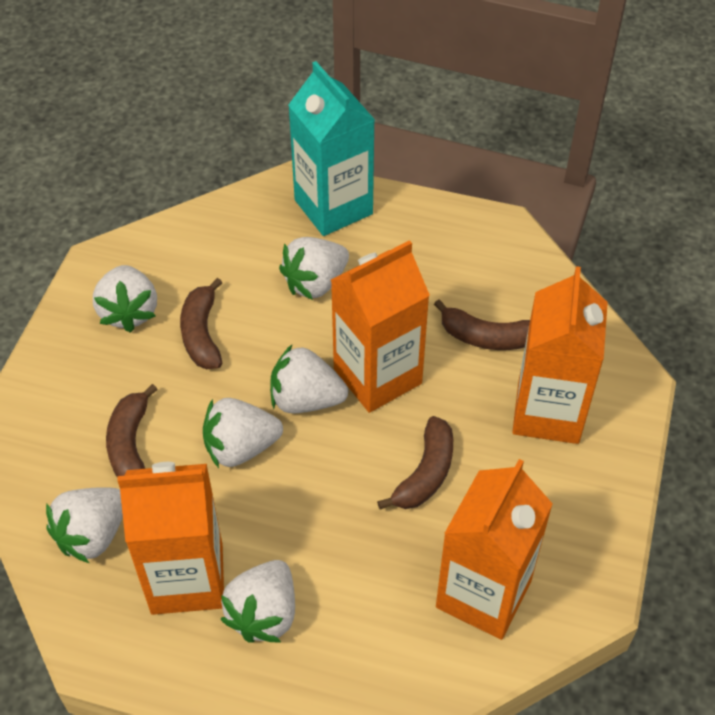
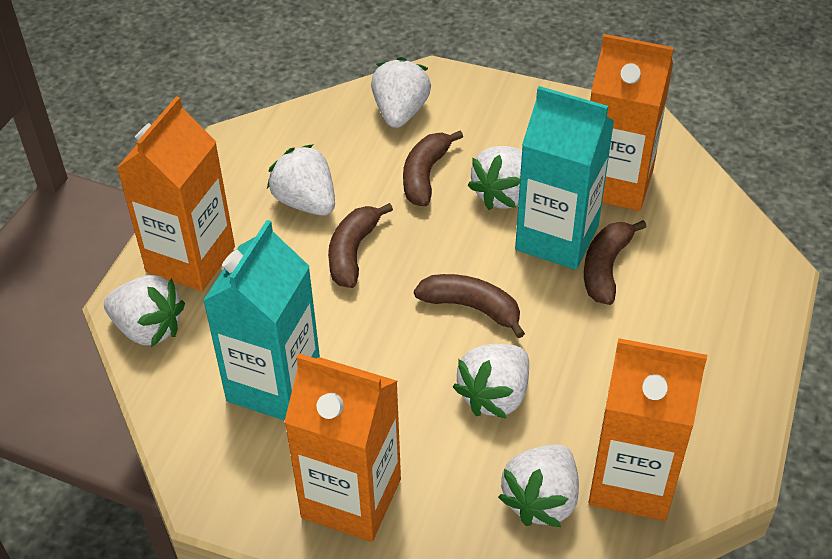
turquoise carton: 1 -> 2

